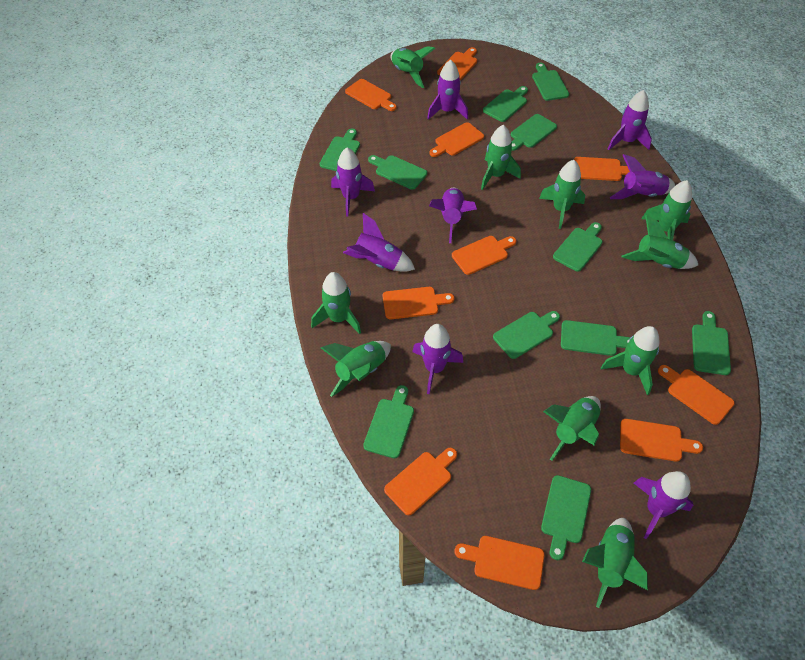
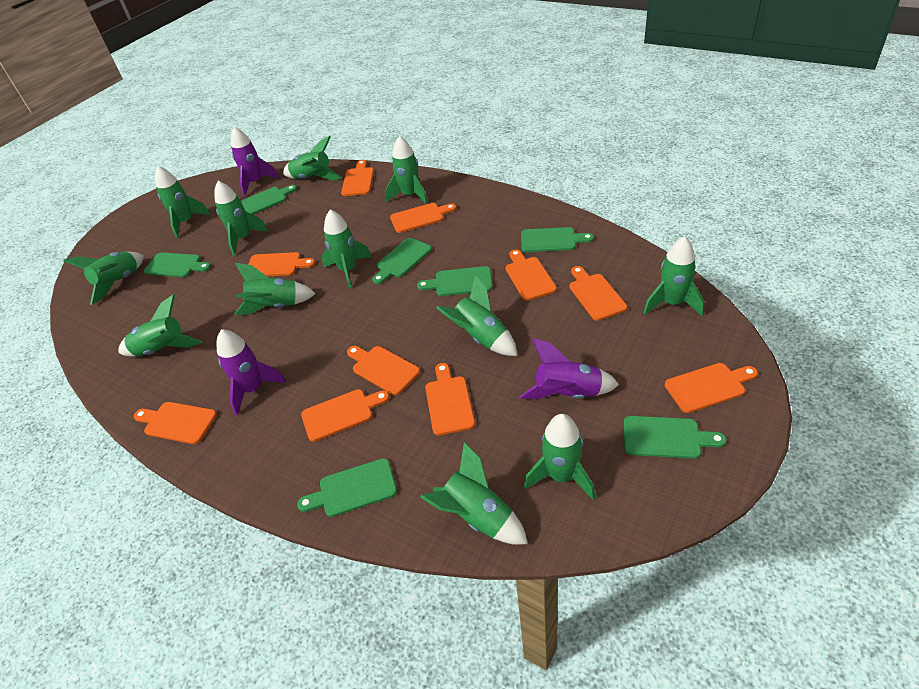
green cutting board: 11 -> 7
green rocket: 10 -> 12
purple rocket: 8 -> 3

